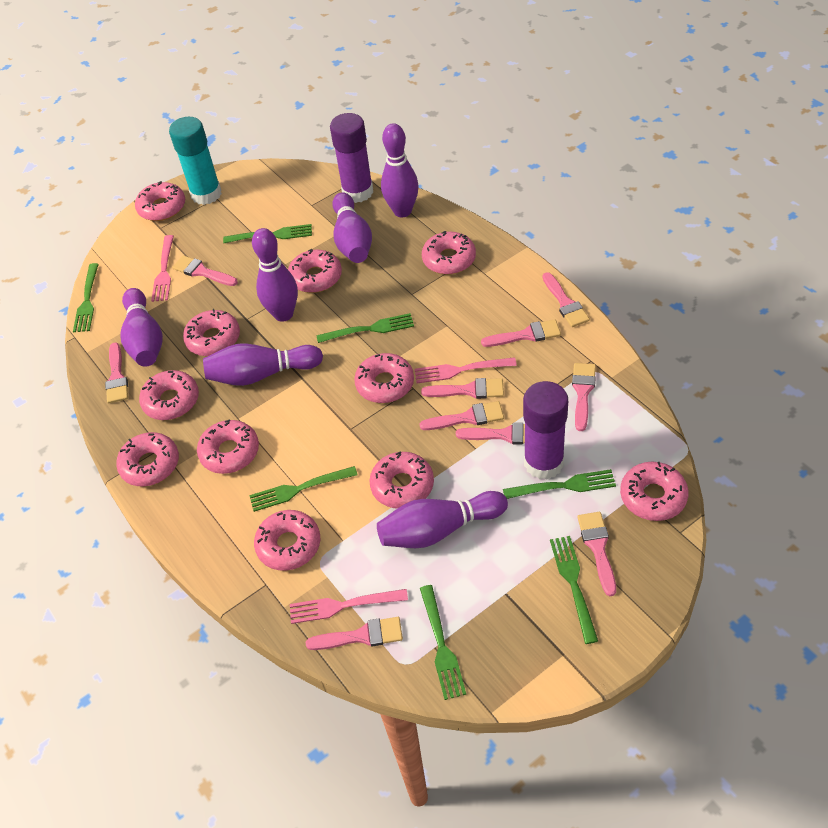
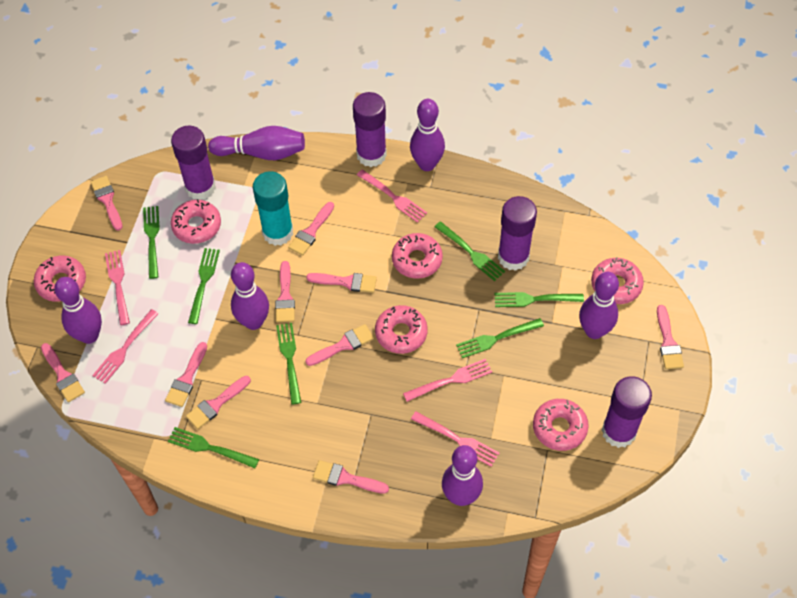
pink donut: 11 -> 6
pink fork: 3 -> 5
purple glue stick: 2 -> 4

